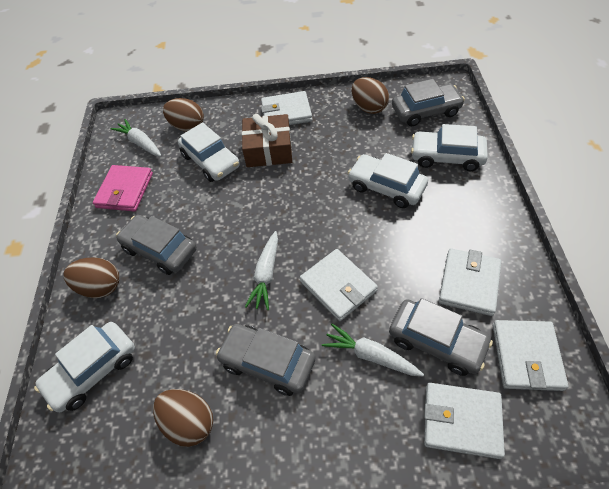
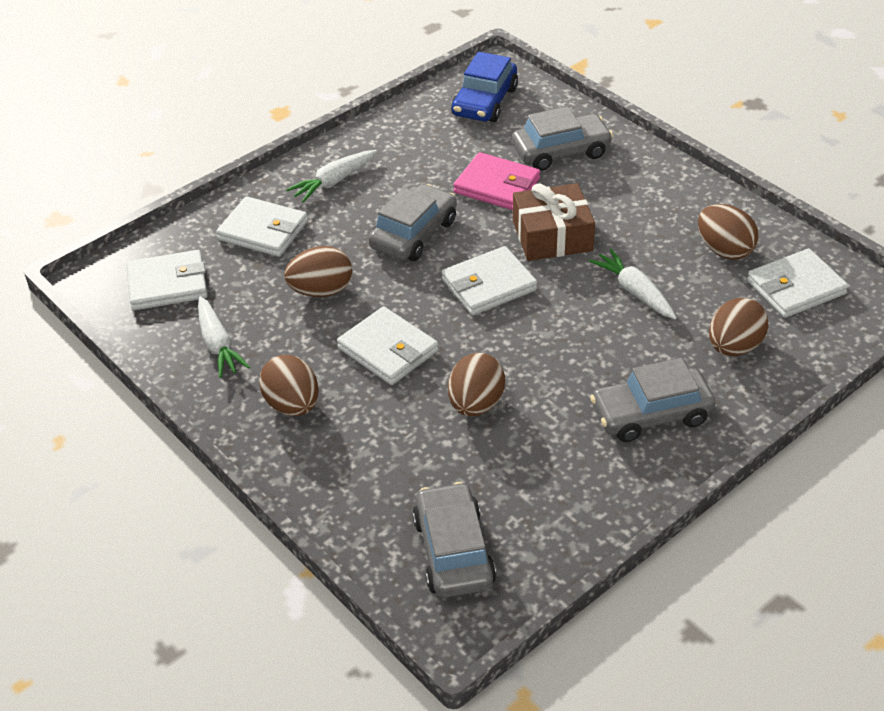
blue car: 0 -> 1
brown egg: 4 -> 5
white car: 4 -> 0

